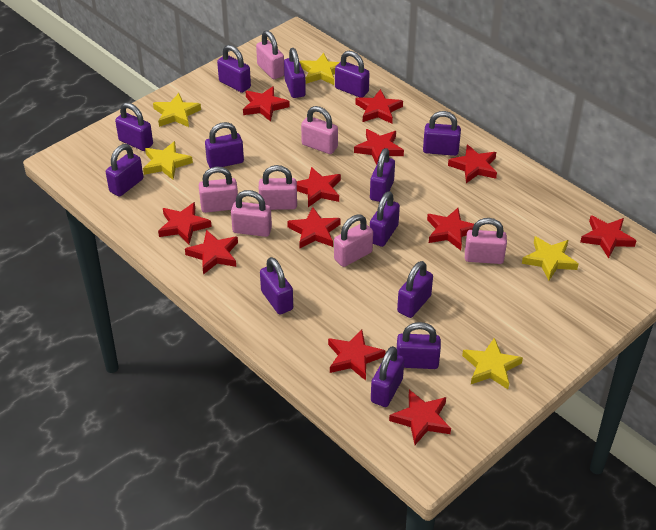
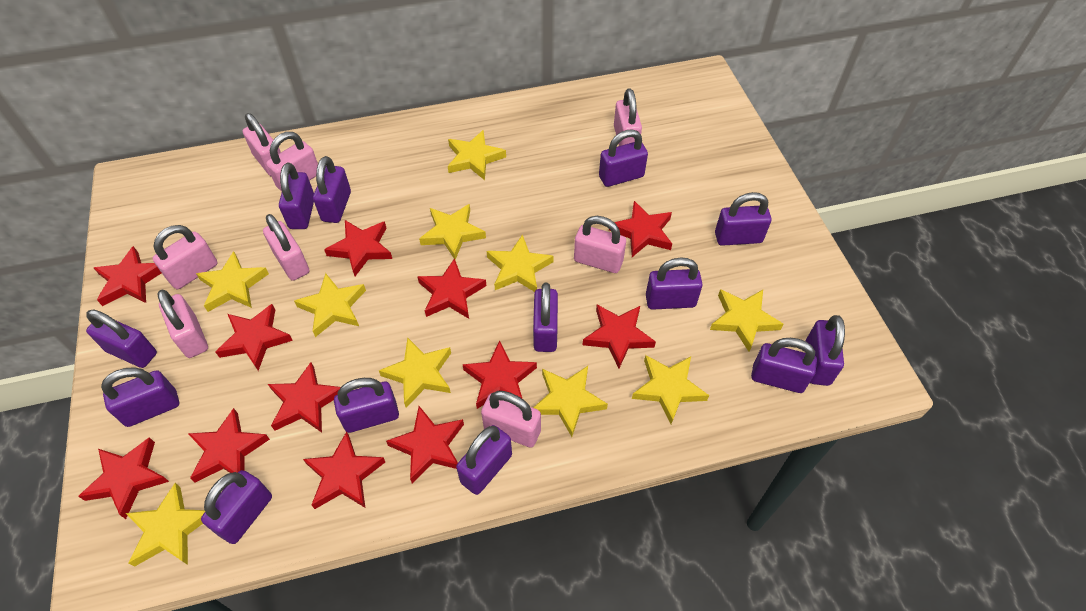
pink padlock: 7 -> 8
yellow star: 5 -> 10

